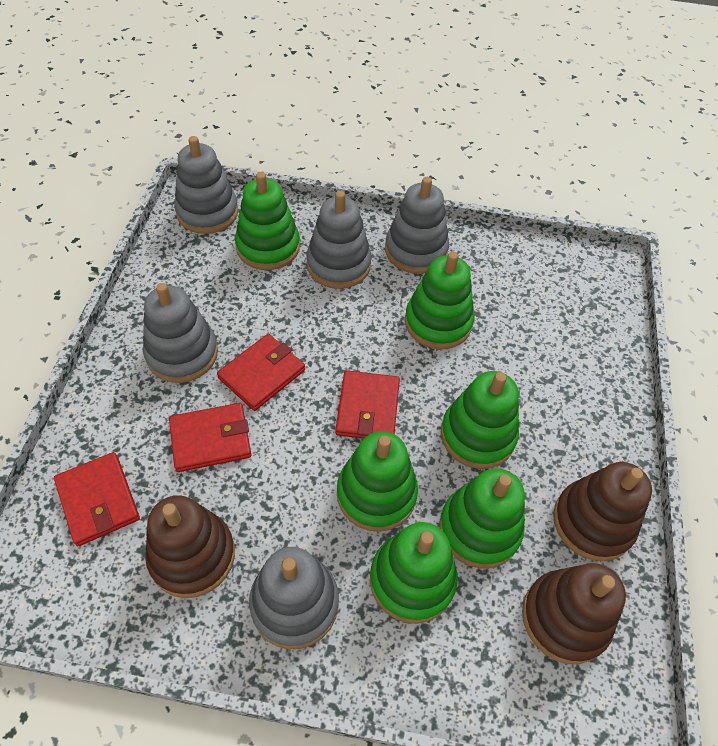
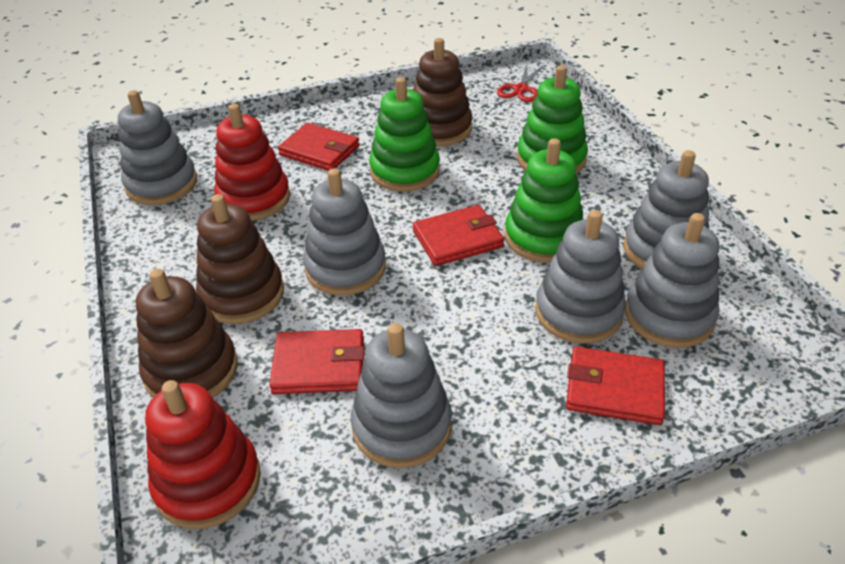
green stacking toy: 6 -> 3
grey stacking toy: 5 -> 6
red scissors: 0 -> 1
red stacking toy: 0 -> 2

